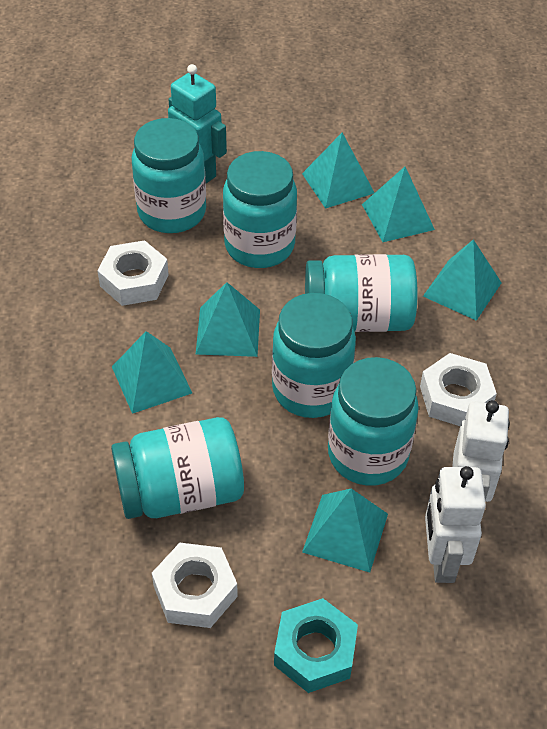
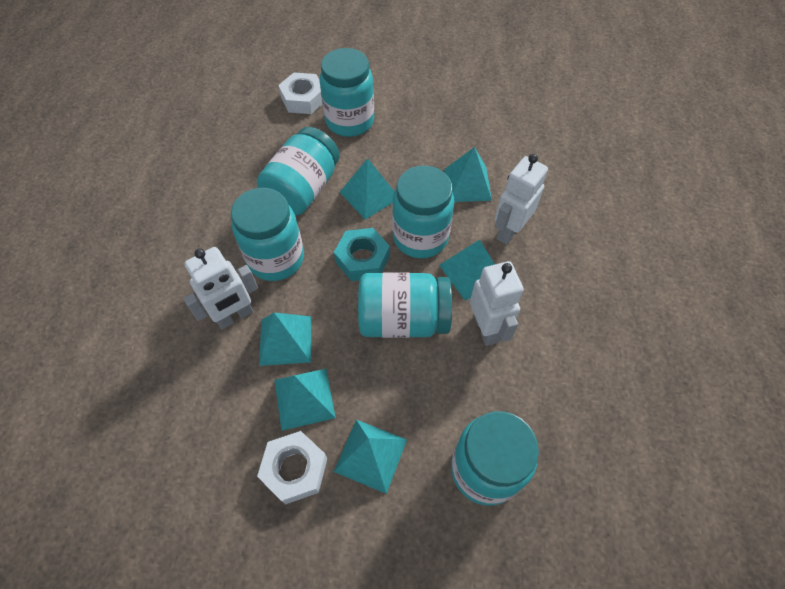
turquoise robot: 1 -> 0
white nut: 3 -> 2
white robot: 2 -> 3

